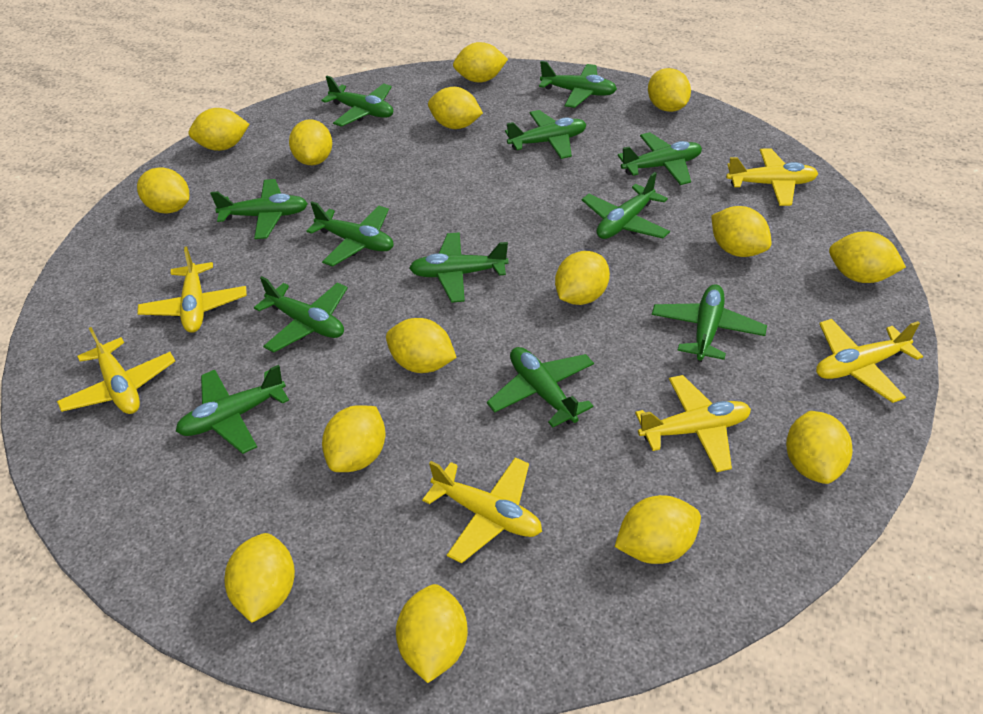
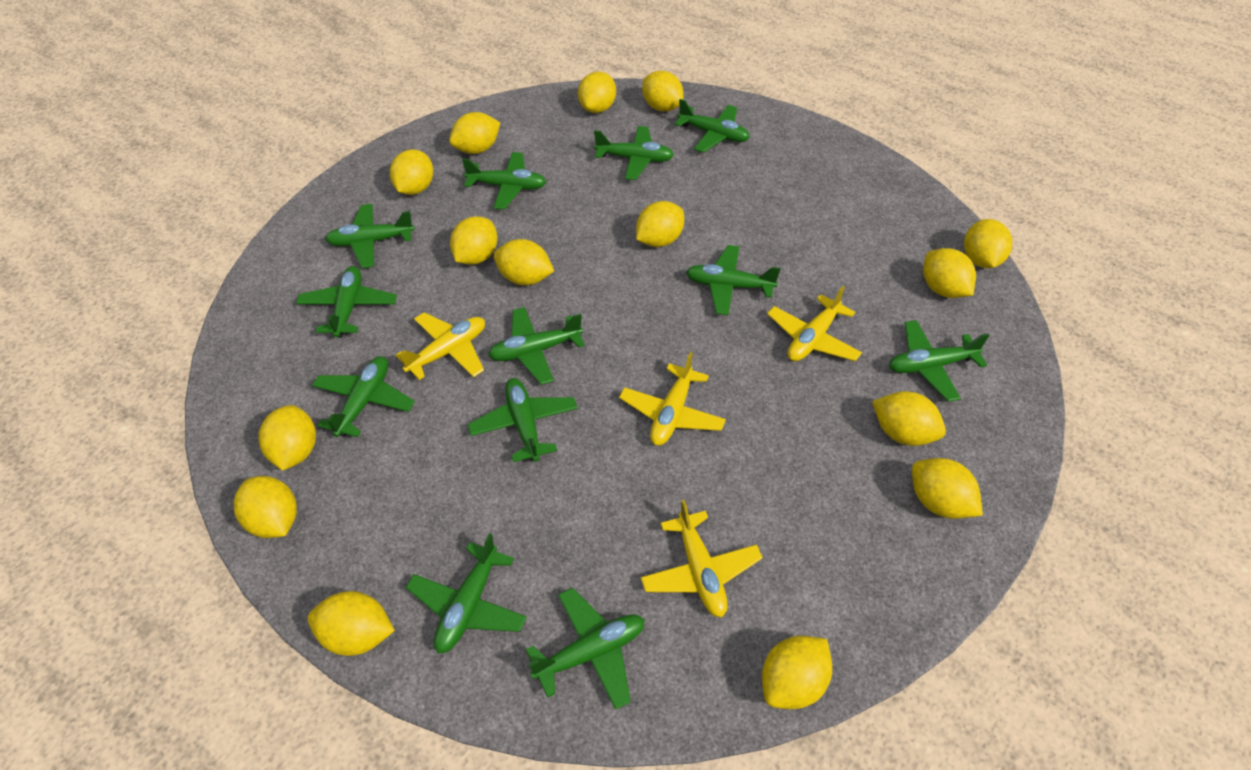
yellow plane: 6 -> 4

